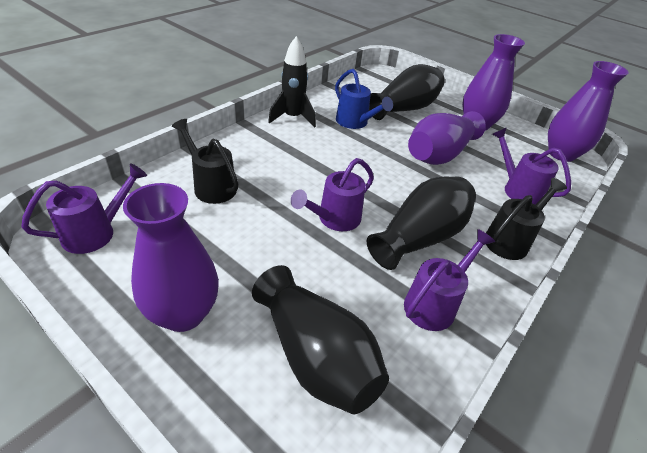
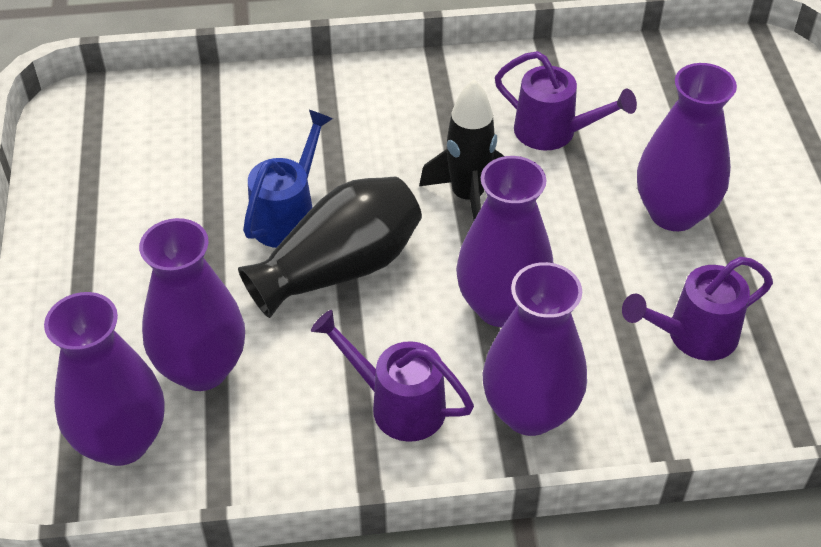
black vase: 3 -> 1
black watering can: 2 -> 0
purple vase: 4 -> 5
purple watering can: 4 -> 3

